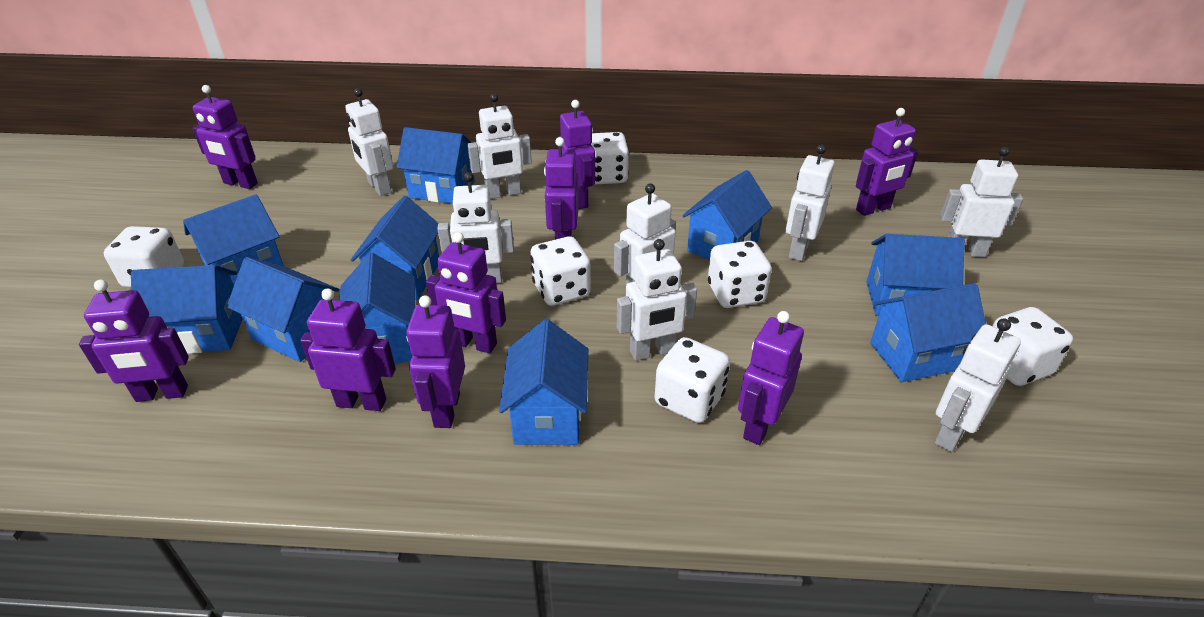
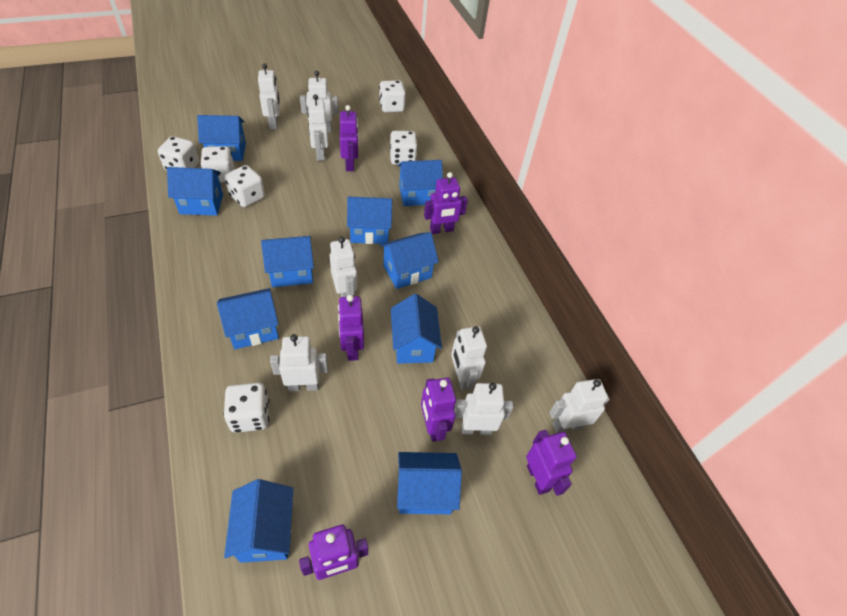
purple robot: 9 -> 6

